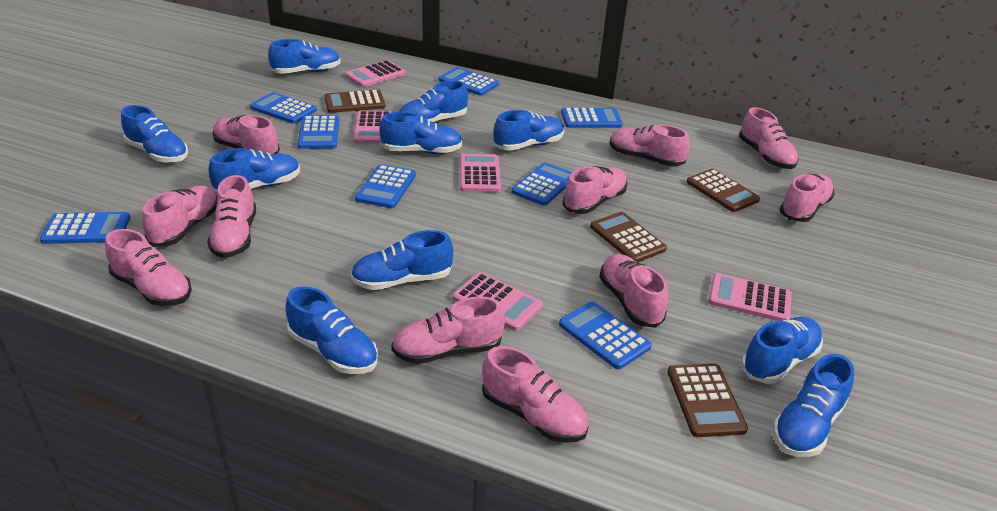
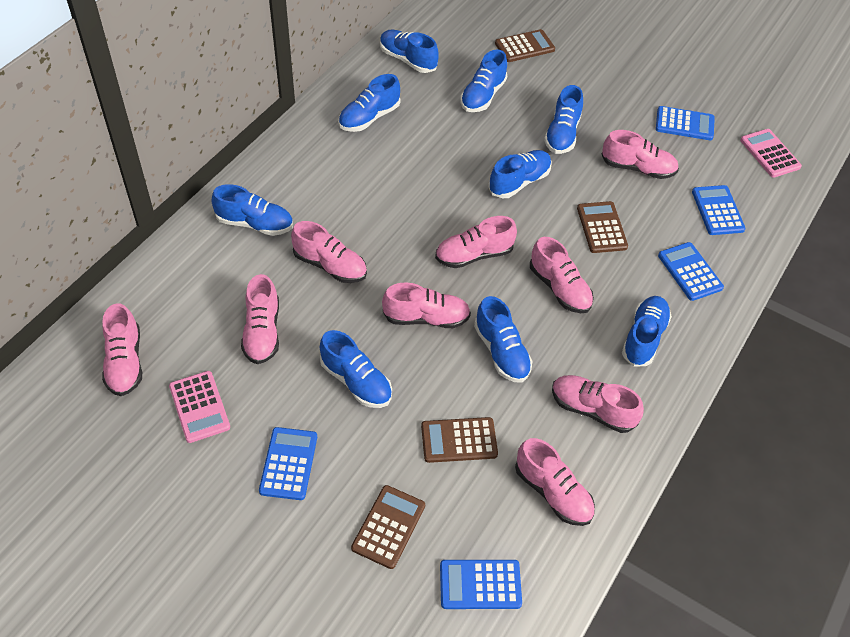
blue calculator: 8 -> 5
blue shoe: 10 -> 9
pink calculator: 5 -> 2
pink shoe: 11 -> 9

